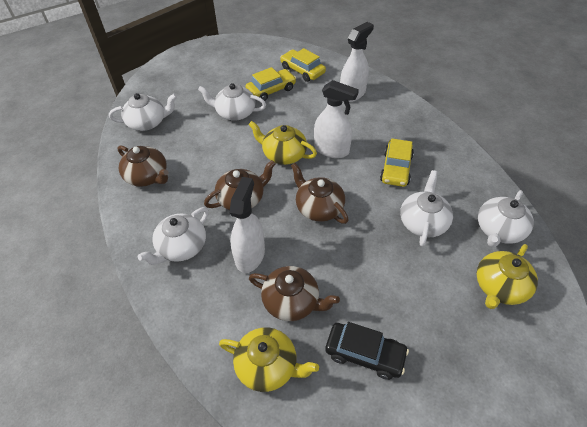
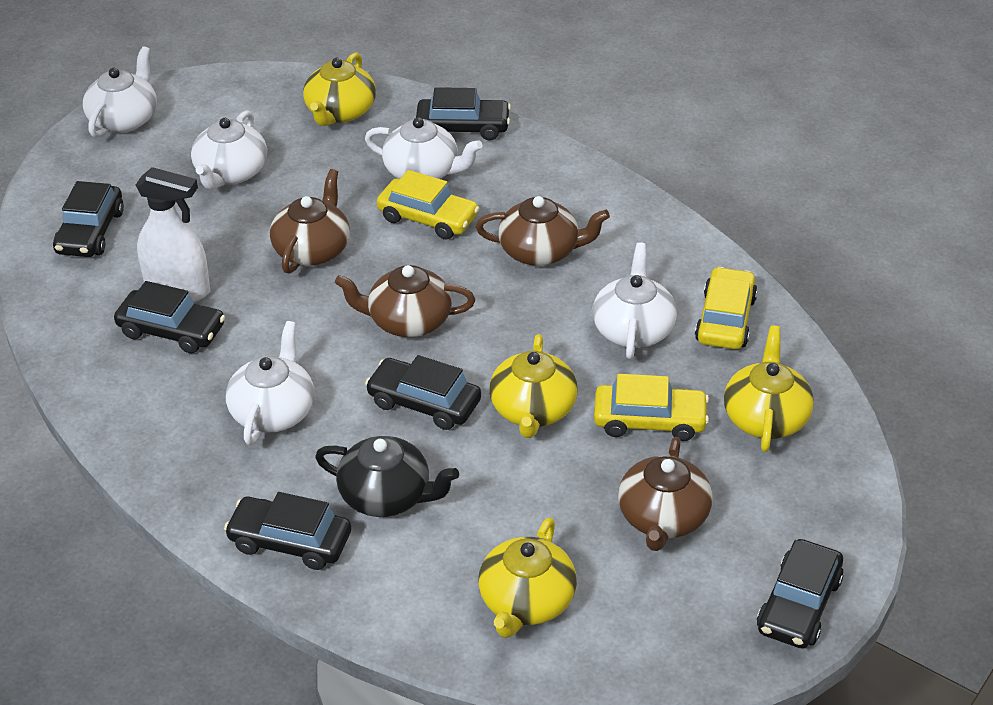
black car: 1 -> 6
black teapot: 0 -> 1
white spray bottle: 3 -> 1
yellow teapot: 3 -> 4

